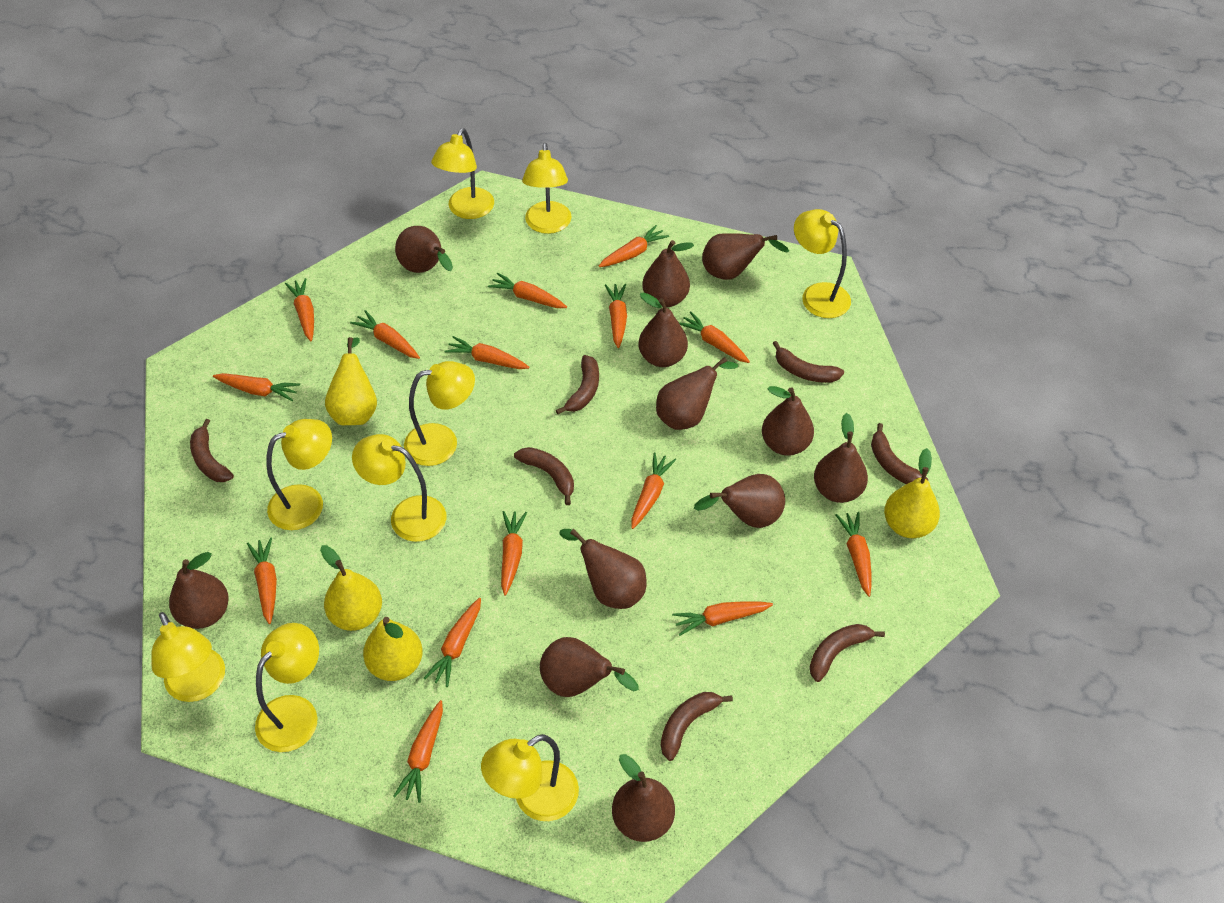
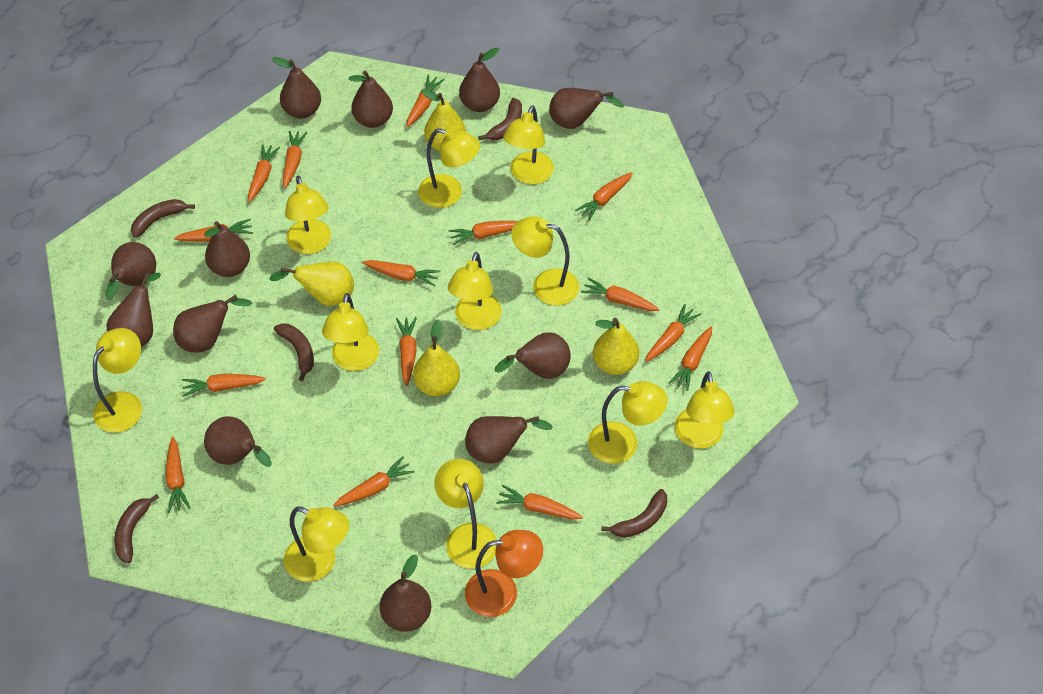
brown banana: 7 -> 5
orange lamp: 0 -> 1
yellow lamp: 9 -> 11

